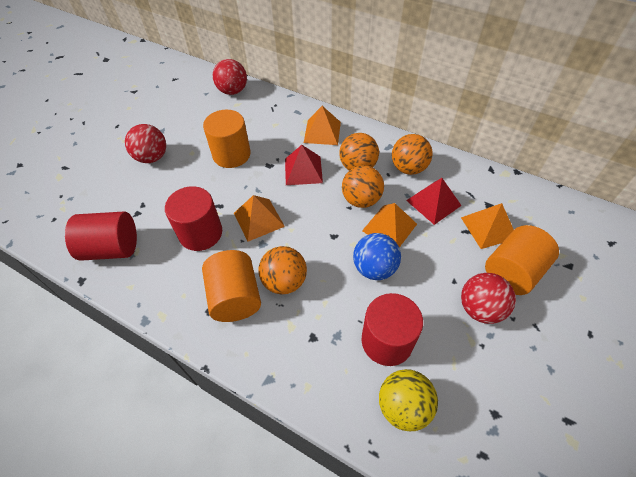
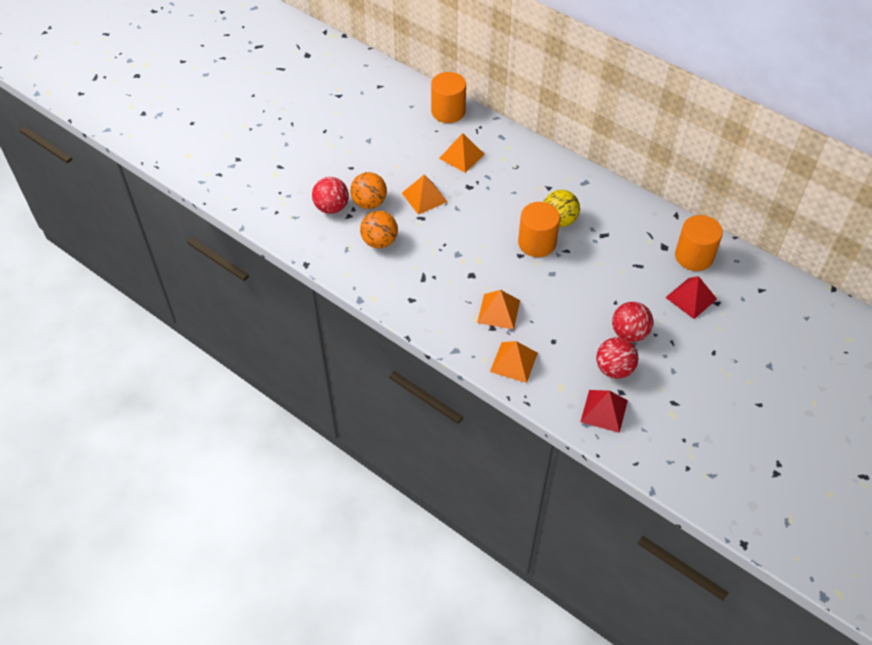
blue ball: 1 -> 0
orange ball: 4 -> 2
red cylinder: 3 -> 0

